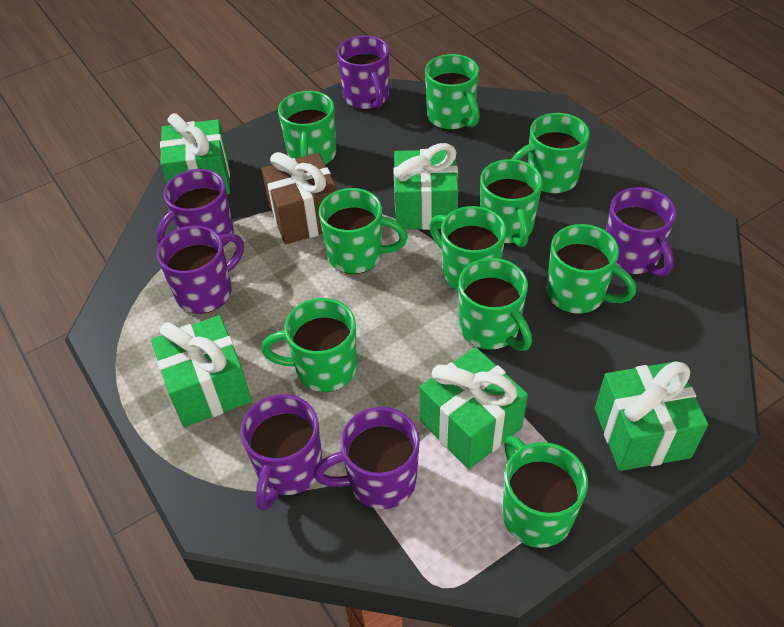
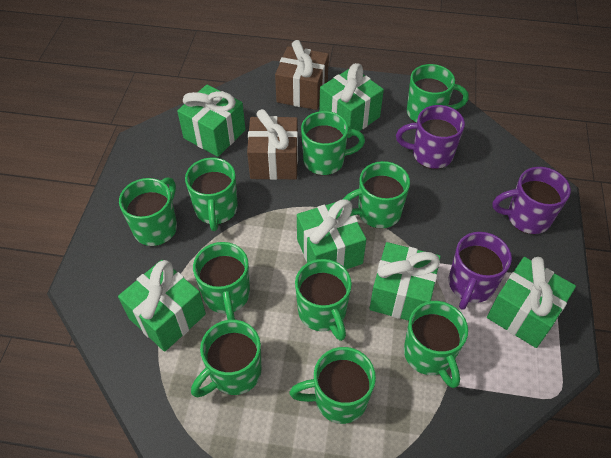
brown gift: 1 -> 2
green gift: 5 -> 6
purple mug: 6 -> 3

